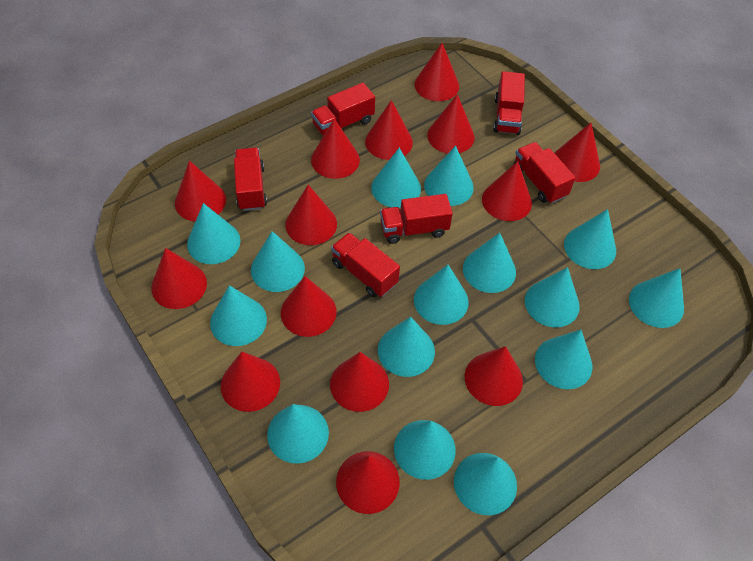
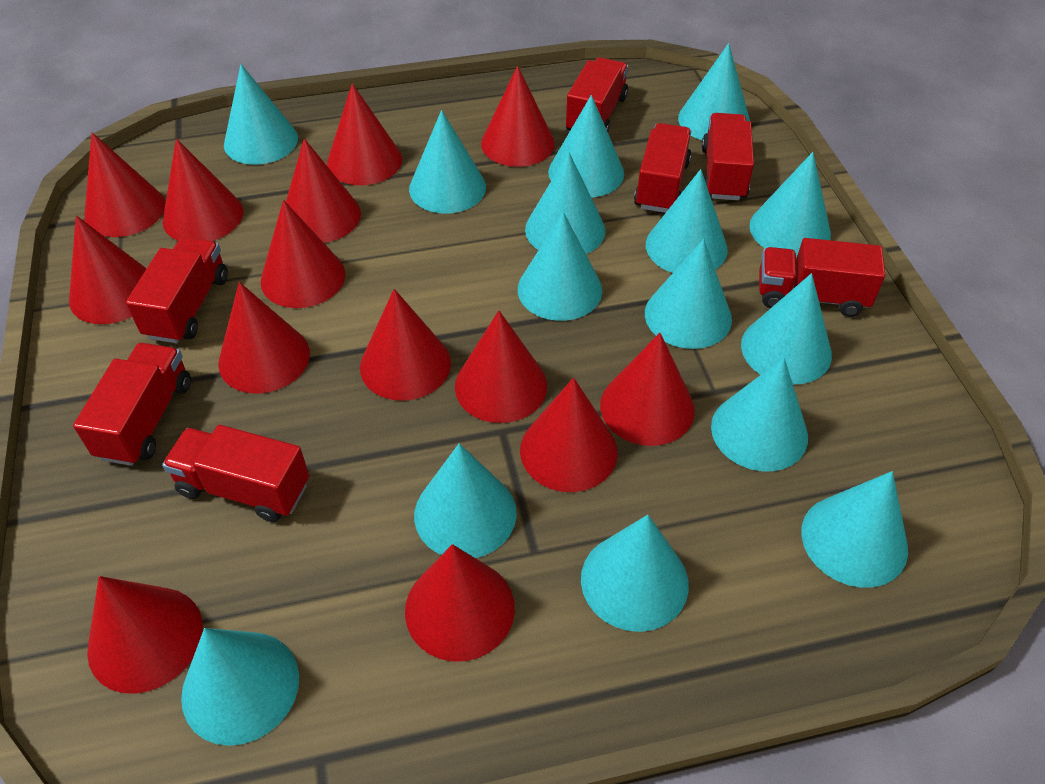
red truck: 6 -> 7

